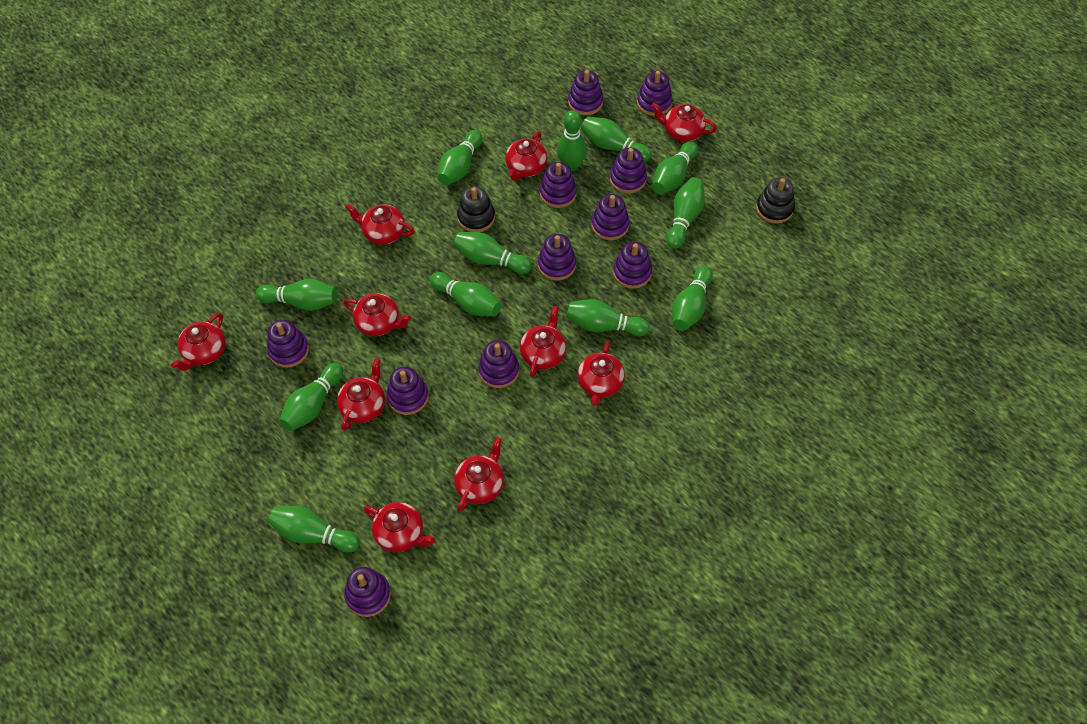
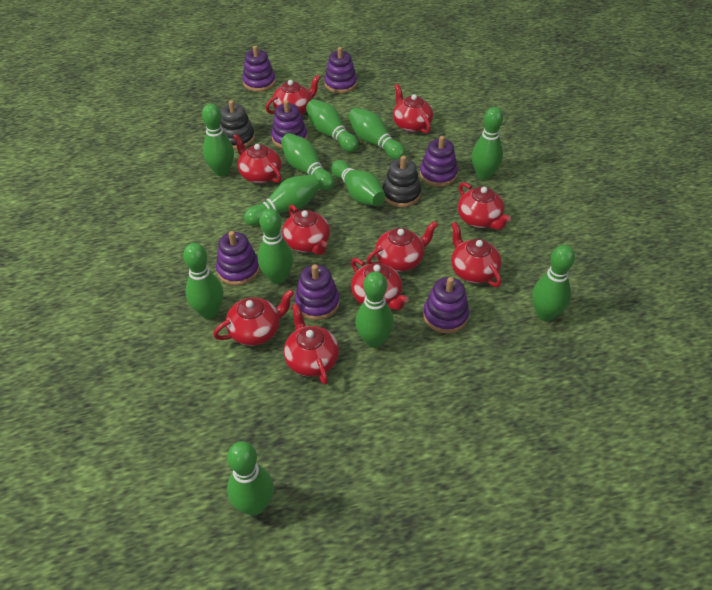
purple stacking toy: 11 -> 7

